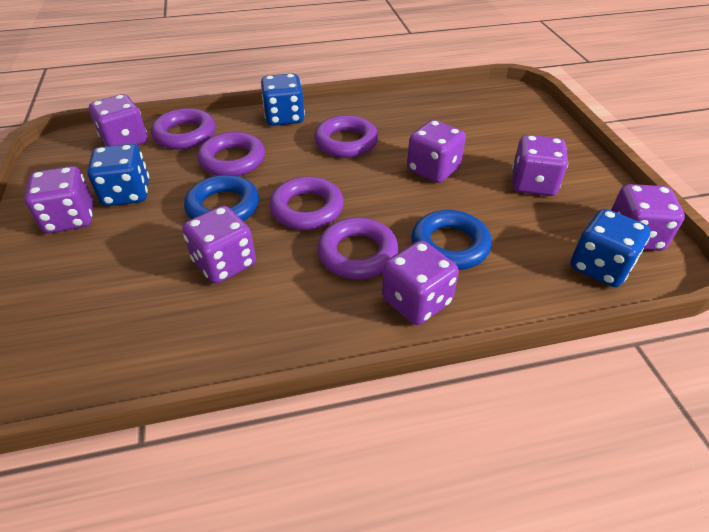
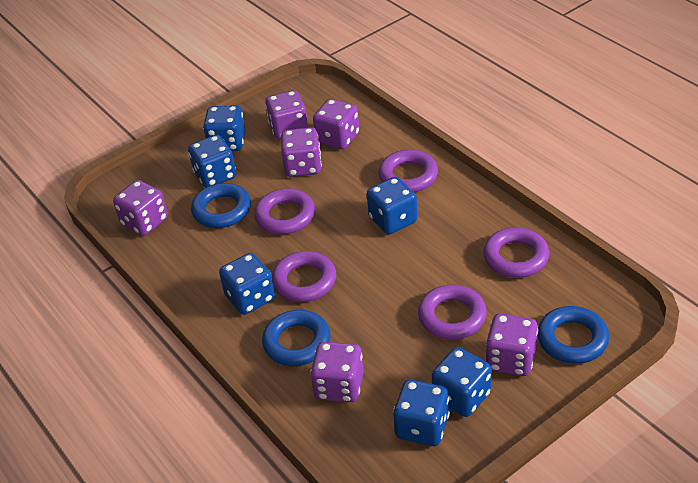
blue dice: 3 -> 6
blue ring: 2 -> 3
purple dice: 7 -> 6

